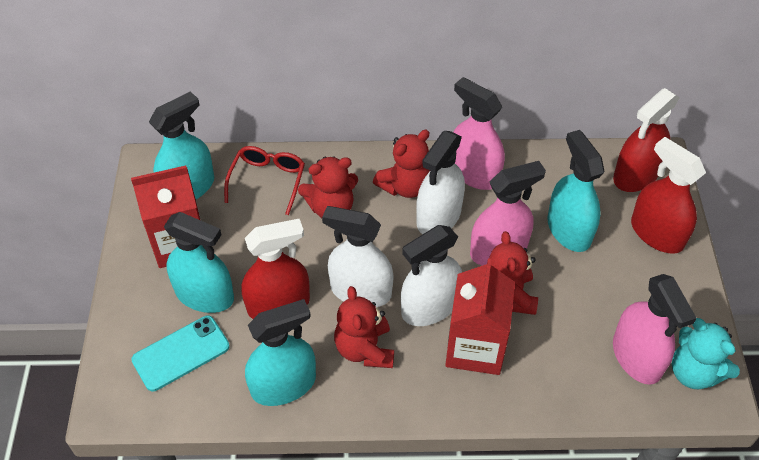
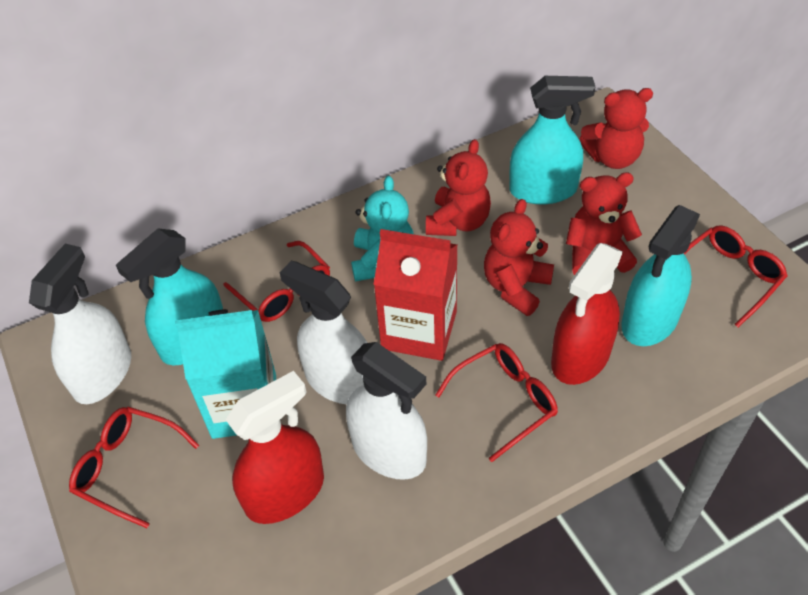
pink spray bottle: 3 -> 0
red carton: 2 -> 1
red glasses: 1 -> 4
red spray bottle: 3 -> 2
turquoise carton: 0 -> 1
turquoise phone: 1 -> 0
turquoise spray bottle: 4 -> 3

